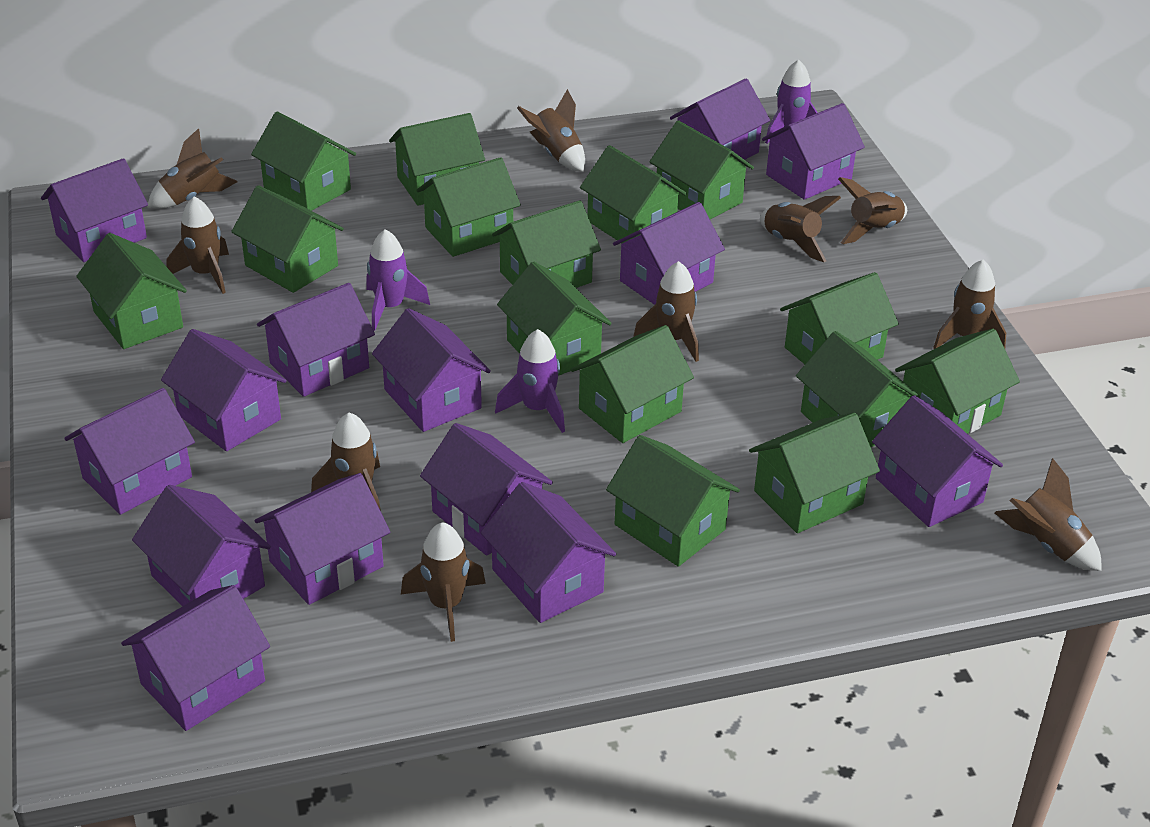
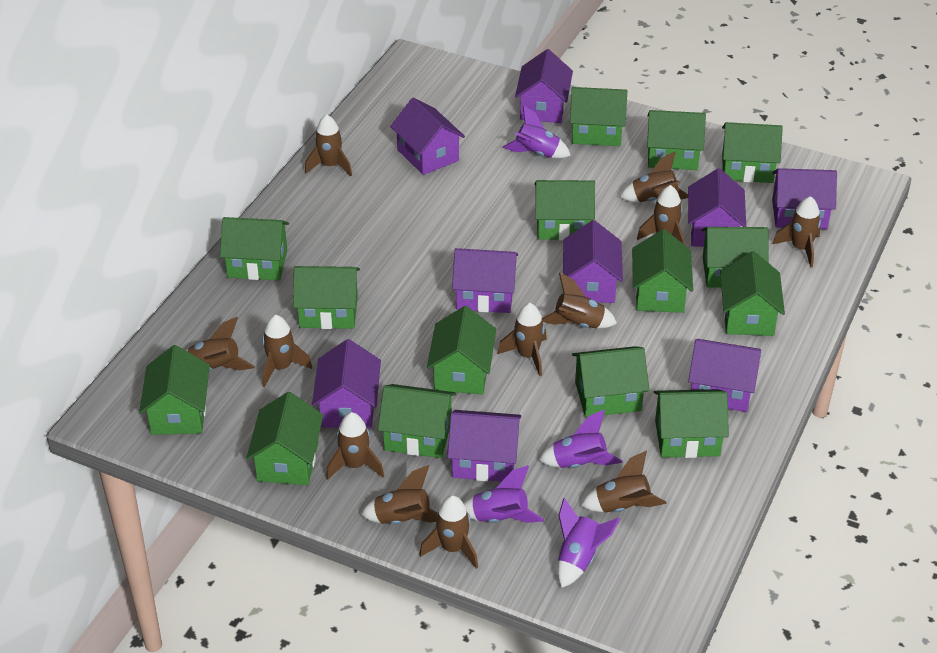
brown rocket: 10 -> 12
purple house: 14 -> 9
purple rocket: 3 -> 4

